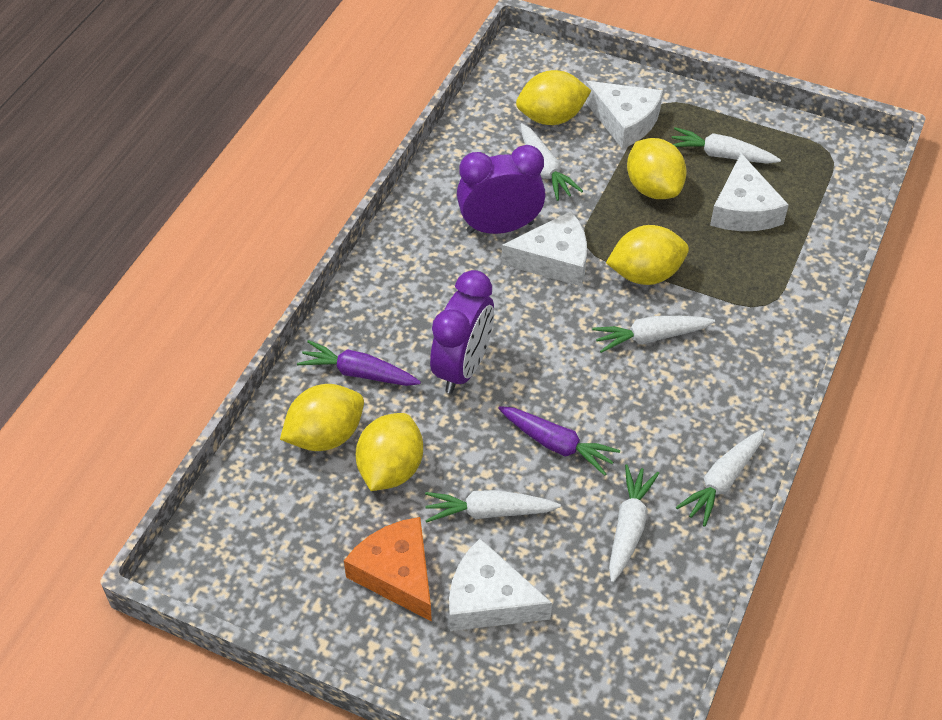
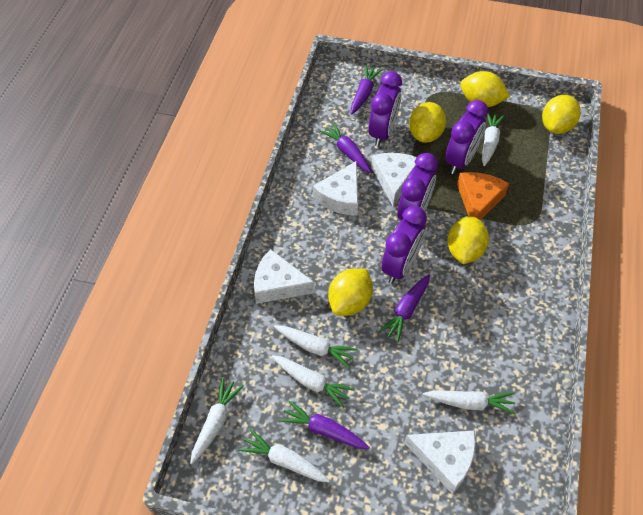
purple carrot: 2 -> 4
purple clock: 2 -> 4

